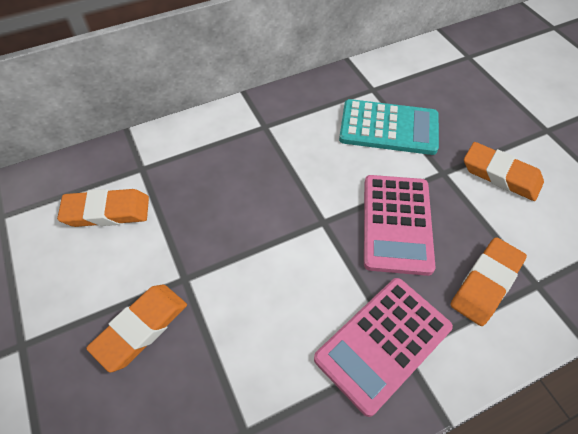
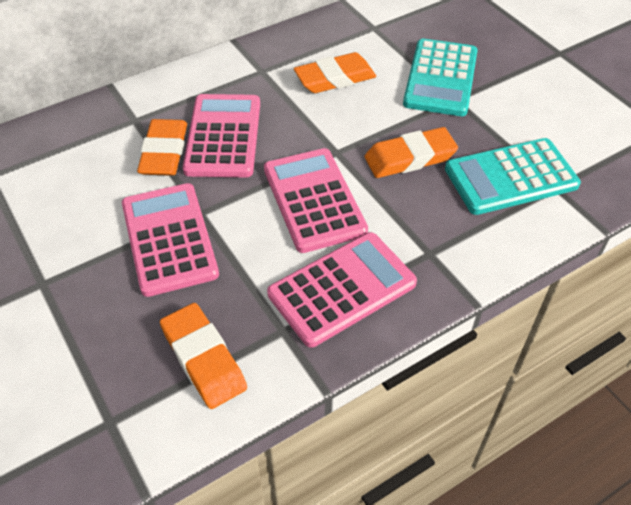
pink calculator: 2 -> 4
turquoise calculator: 1 -> 2

